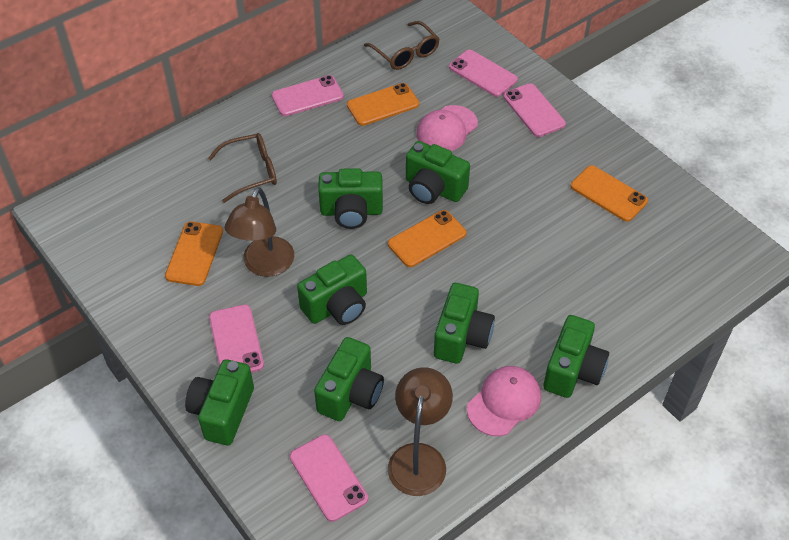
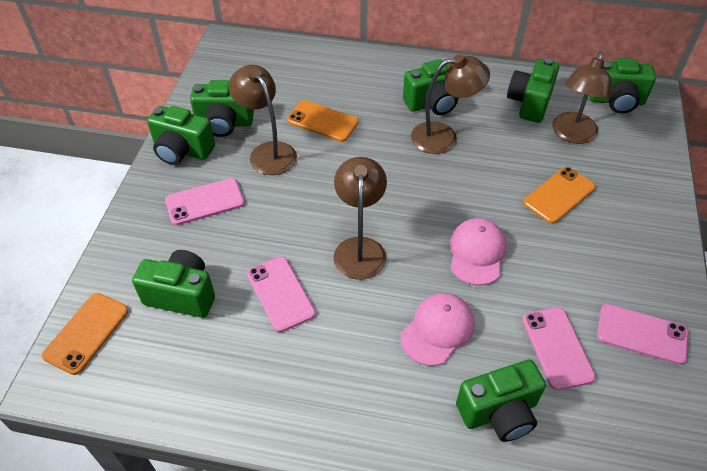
brown glasses: 2 -> 0
brown lamp: 2 -> 4
orange phone: 4 -> 3
pink phone: 5 -> 4

